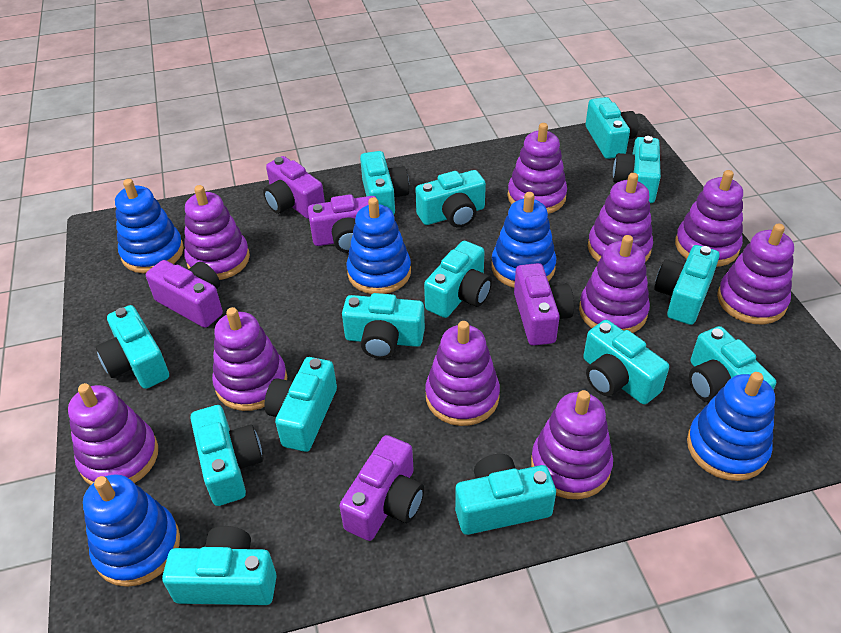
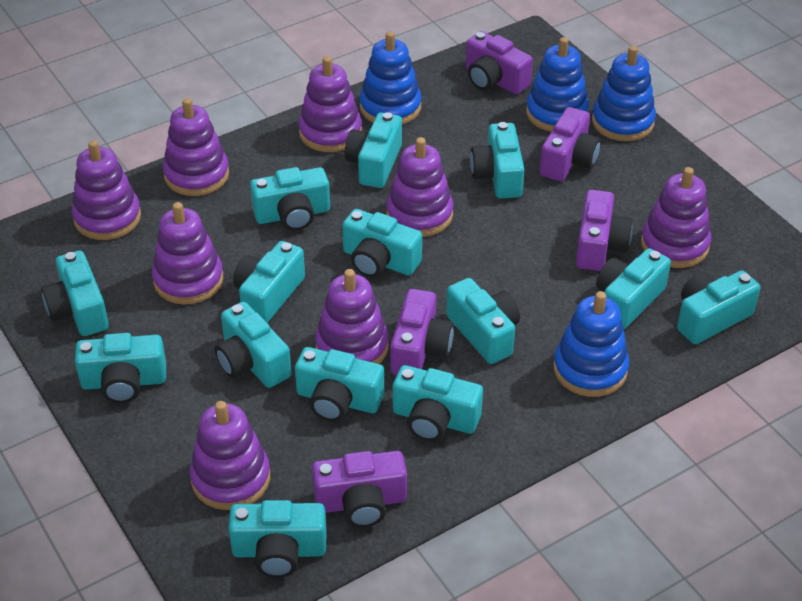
blue stacking toy: 5 -> 4
purple stacking toy: 10 -> 8

